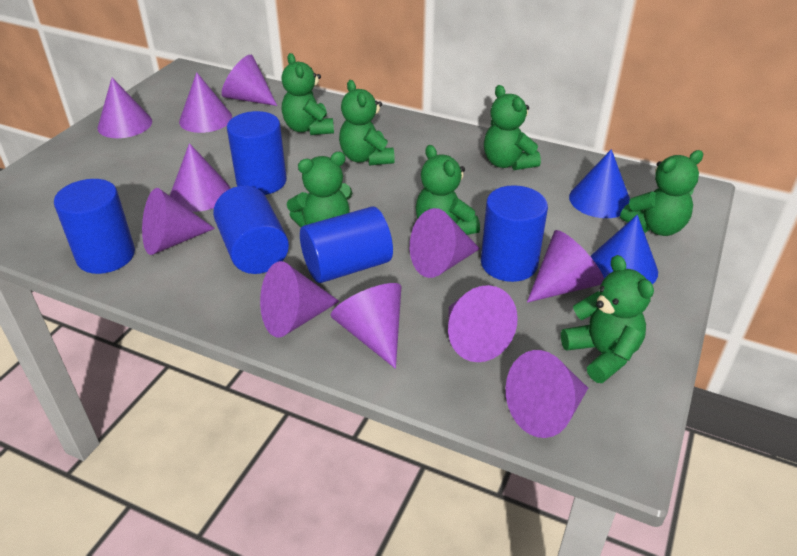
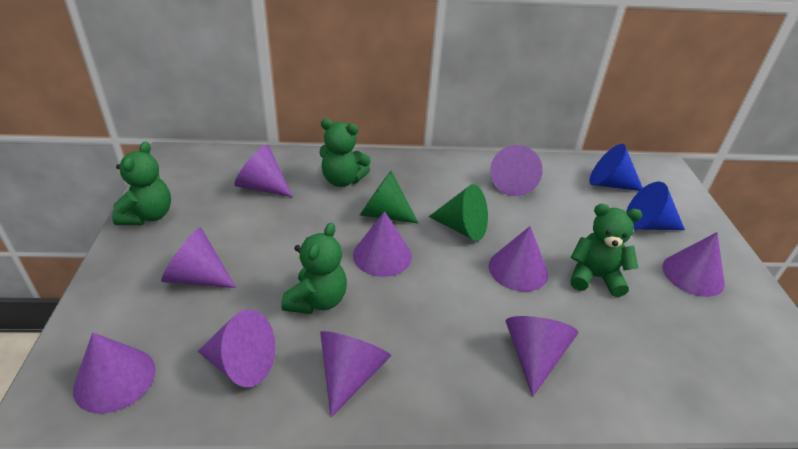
blue cylinder: 5 -> 0
green cone: 0 -> 2
green teddy bear: 7 -> 4
purple cone: 11 -> 10

